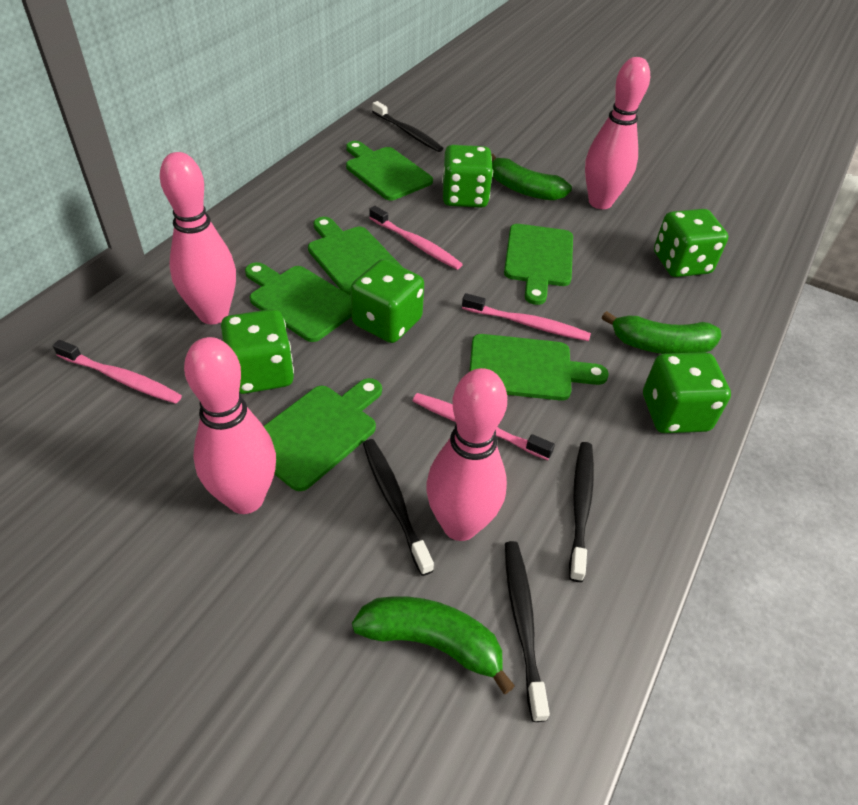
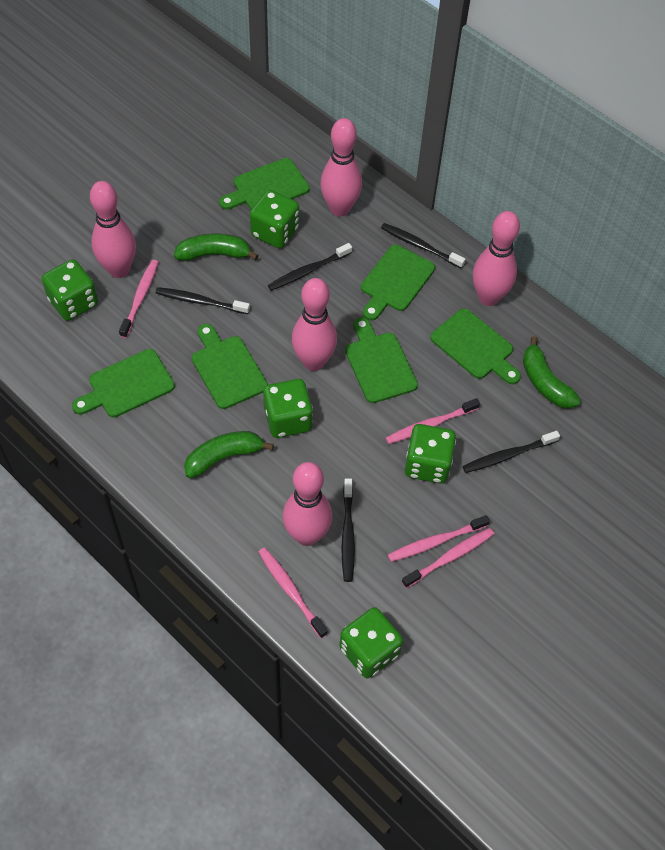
black toothbrush: 4 -> 5
pink bowling pin: 4 -> 5
pink toothbrush: 4 -> 5

